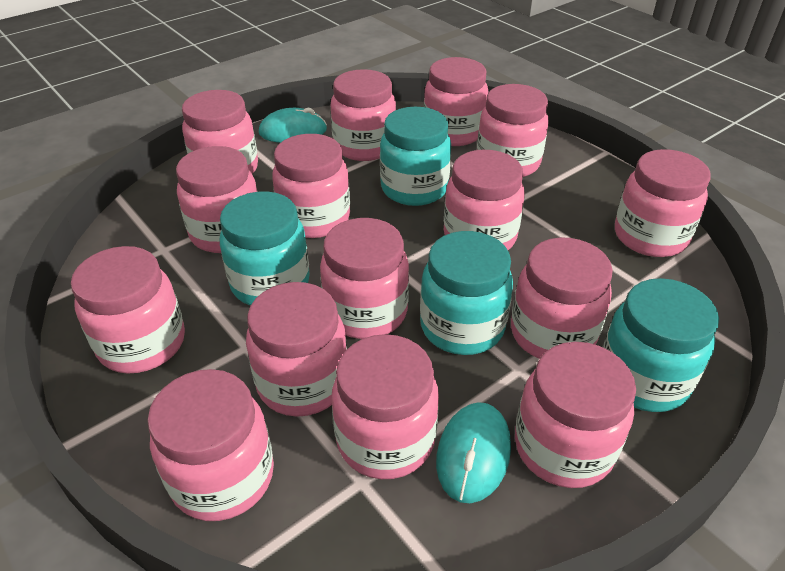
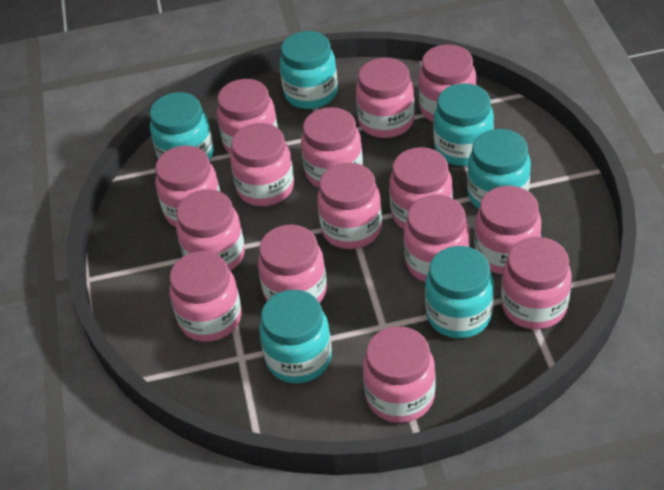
turquoise jar: 4 -> 6
turquoise mouse: 2 -> 0

